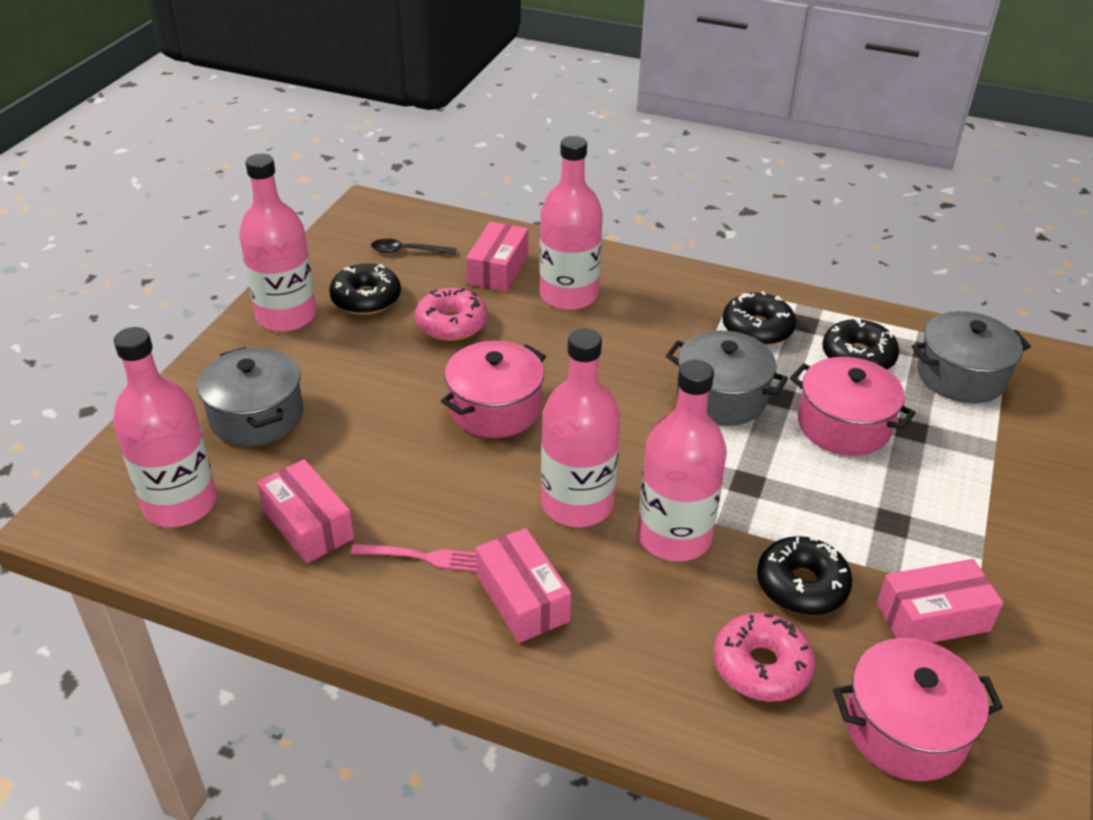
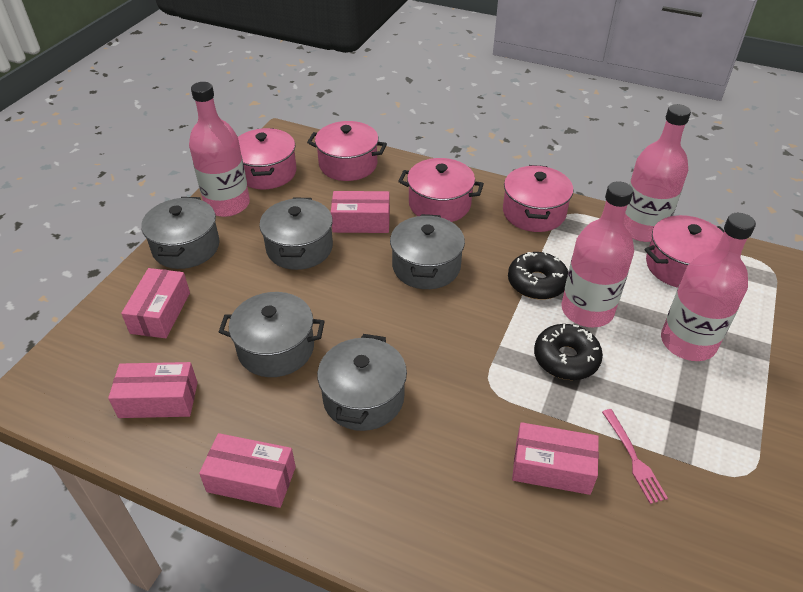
black donut: 4 -> 2
black spoon: 1 -> 0
grey pot: 3 -> 5
pink bottle: 5 -> 4
pink box: 4 -> 5
pink donut: 2 -> 0
pink pot: 3 -> 5

